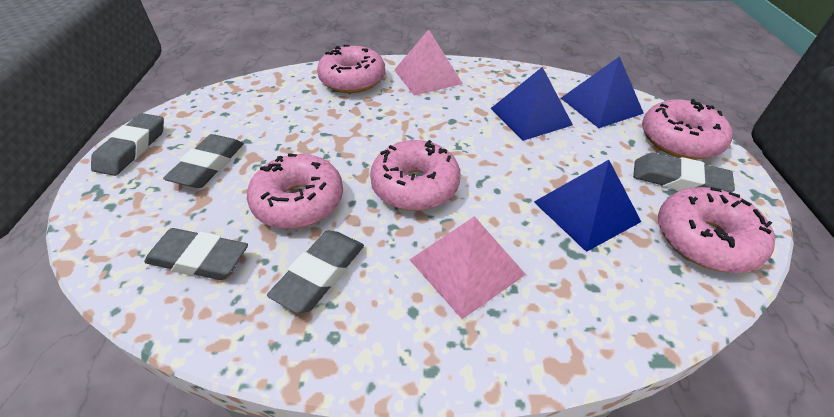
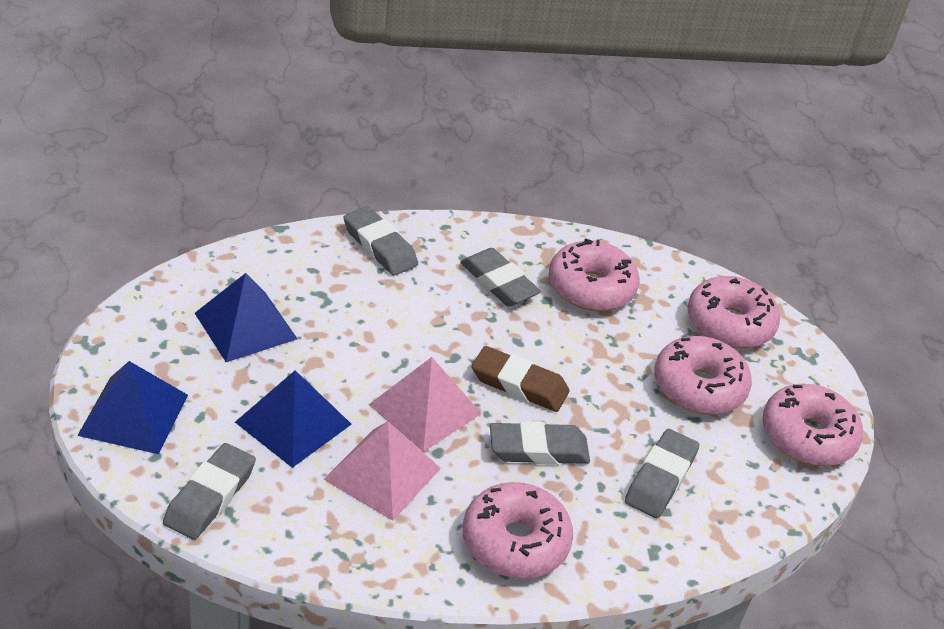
brown eraser: 0 -> 1

